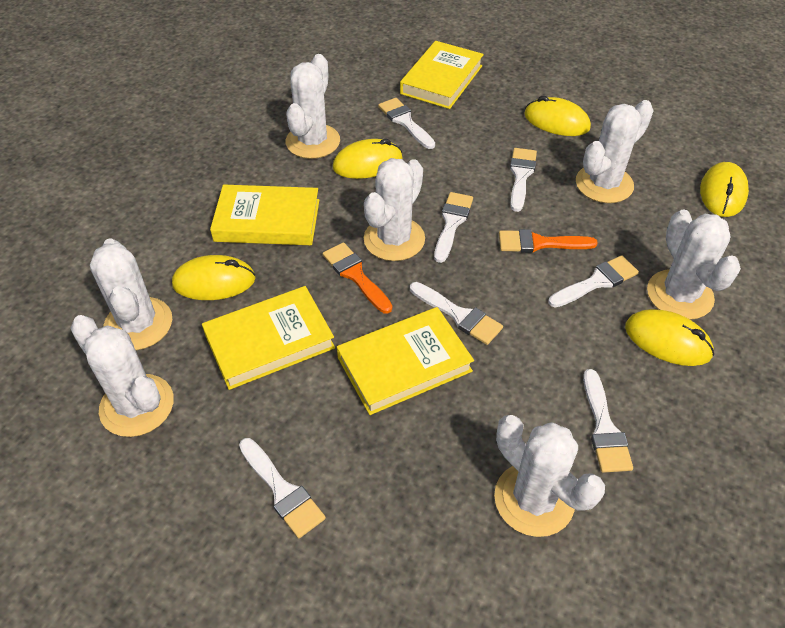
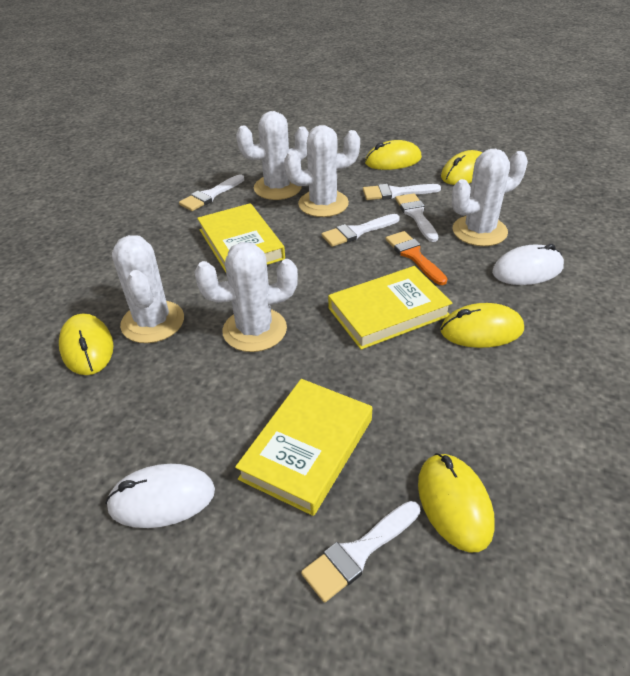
orange brush: 2 -> 1
white brush: 7 -> 5
white cactus: 7 -> 5
white mouse: 0 -> 2
yellow book: 4 -> 3

